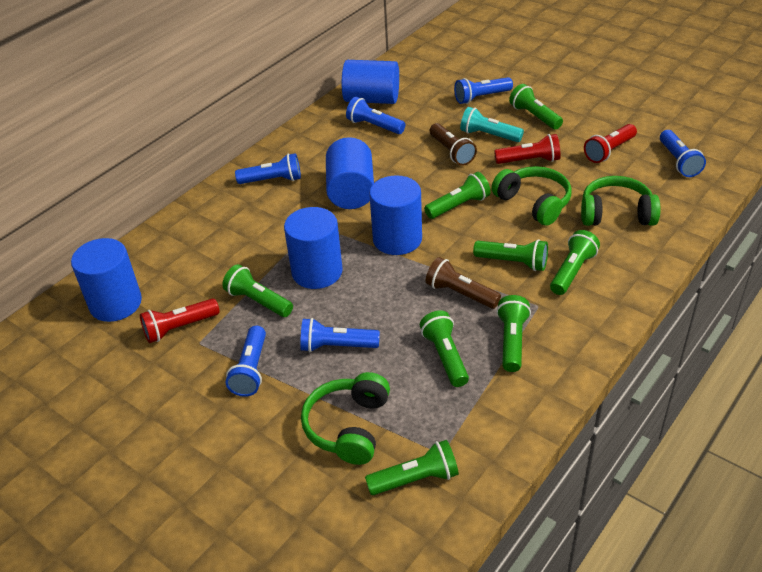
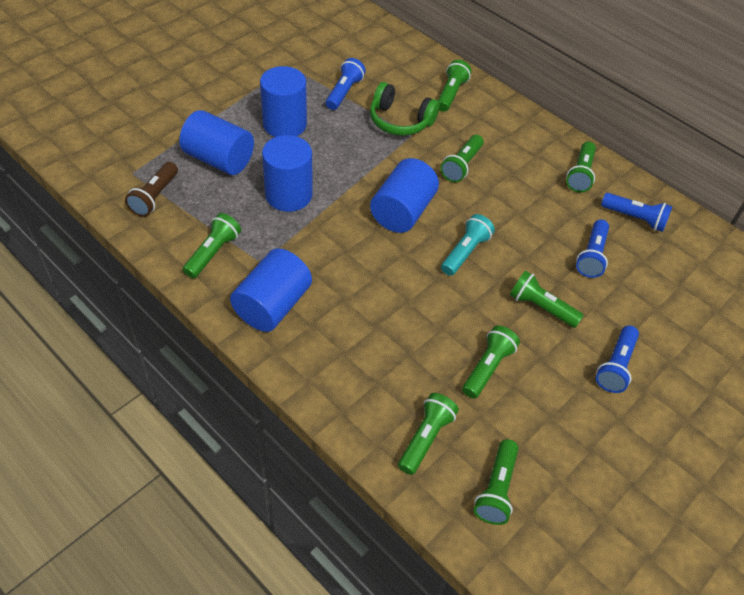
blue flashlight: 6 -> 4
brown flashlight: 2 -> 1
green headphones: 3 -> 1
red flashlight: 3 -> 0

